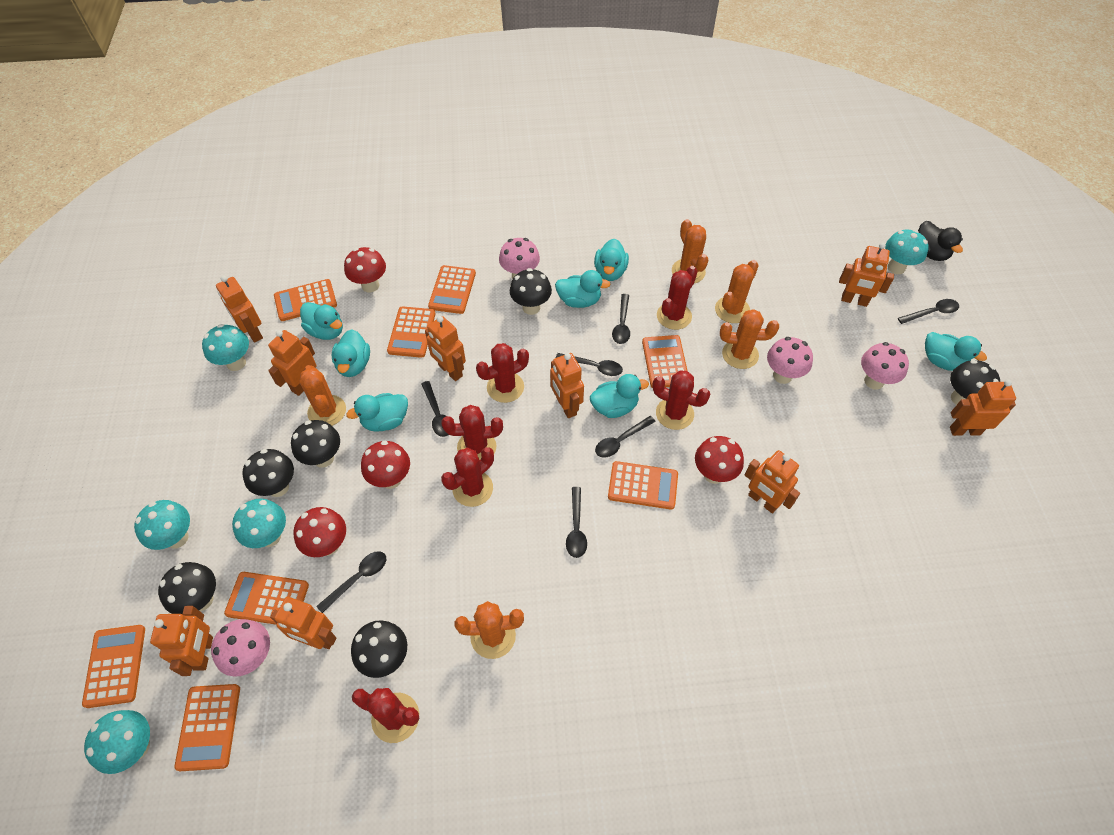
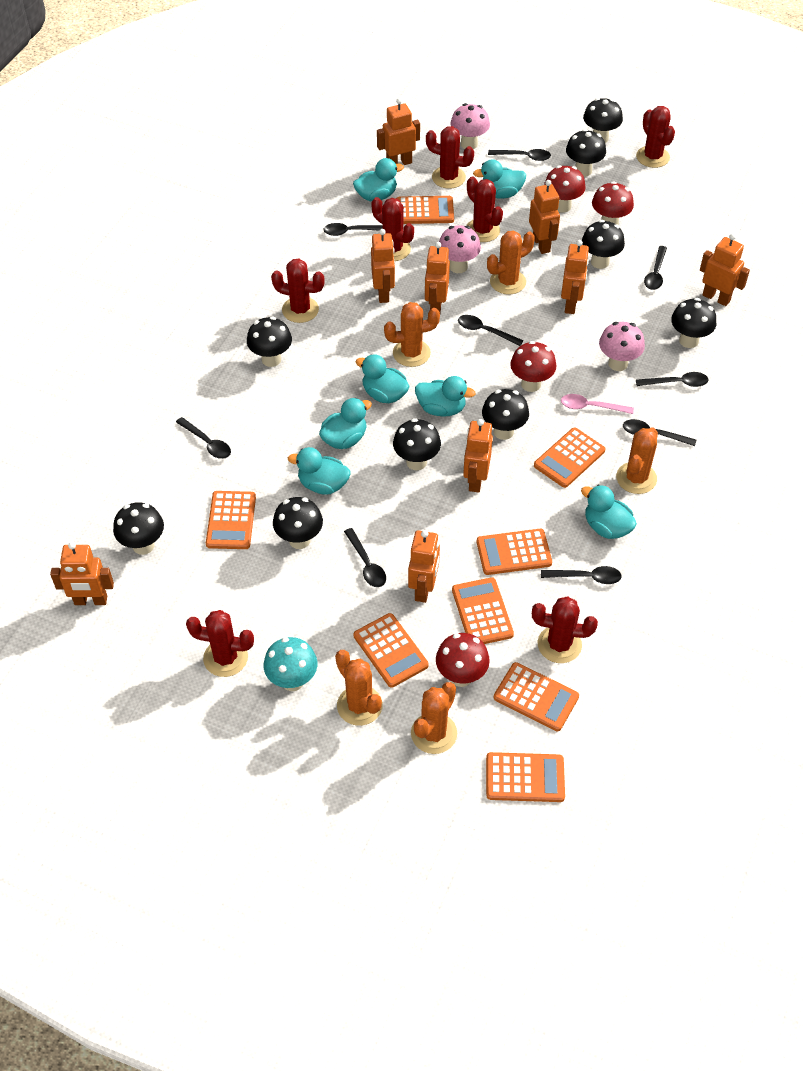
black duck: 1 -> 0
black mushroom: 6 -> 9
black spoon: 7 -> 9
pink mushroom: 4 -> 3
pink spoon: 0 -> 1
red cactus: 6 -> 7
turquoise mushroom: 5 -> 1

